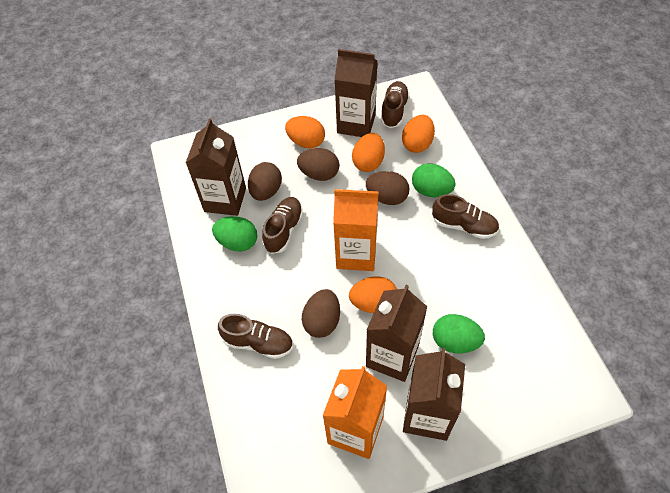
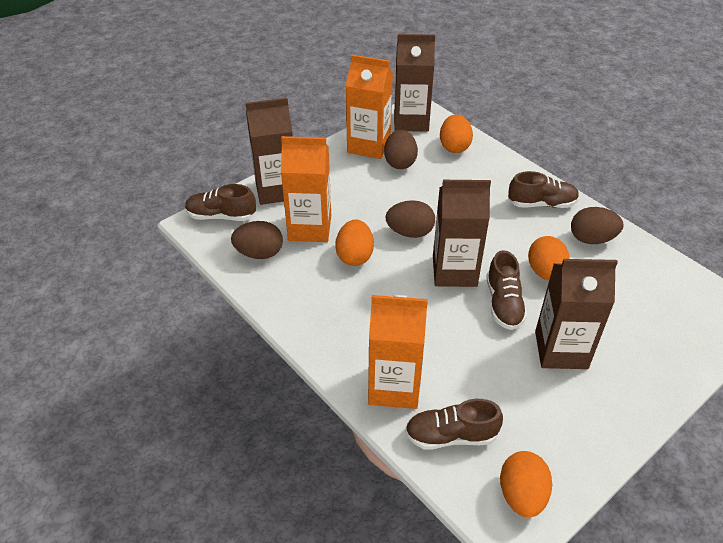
green egg: 3 -> 0
orange carton: 2 -> 3

